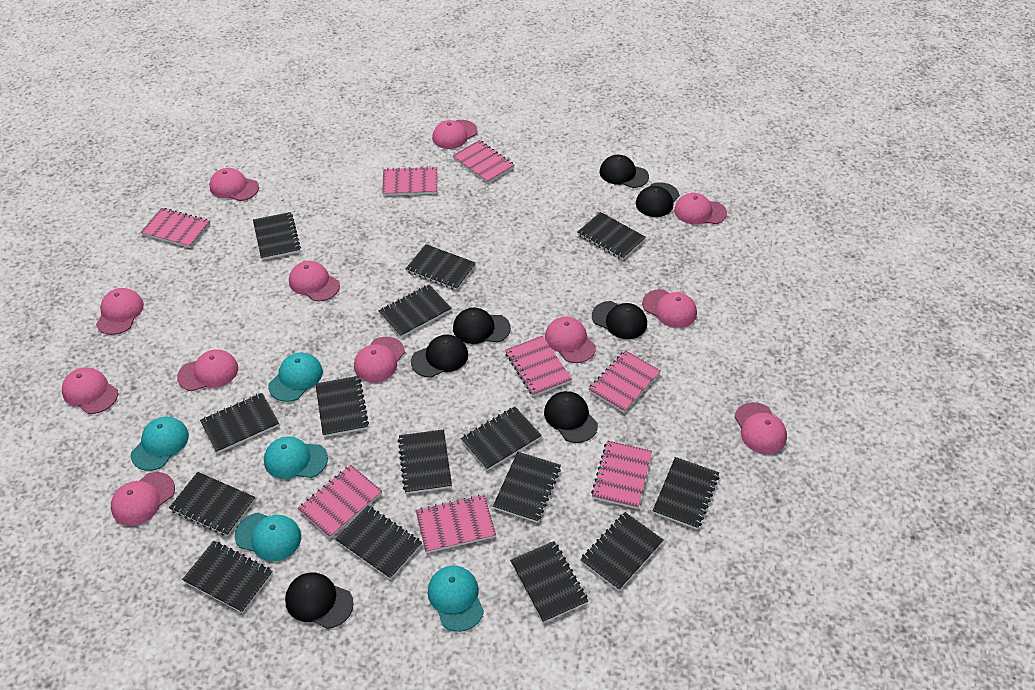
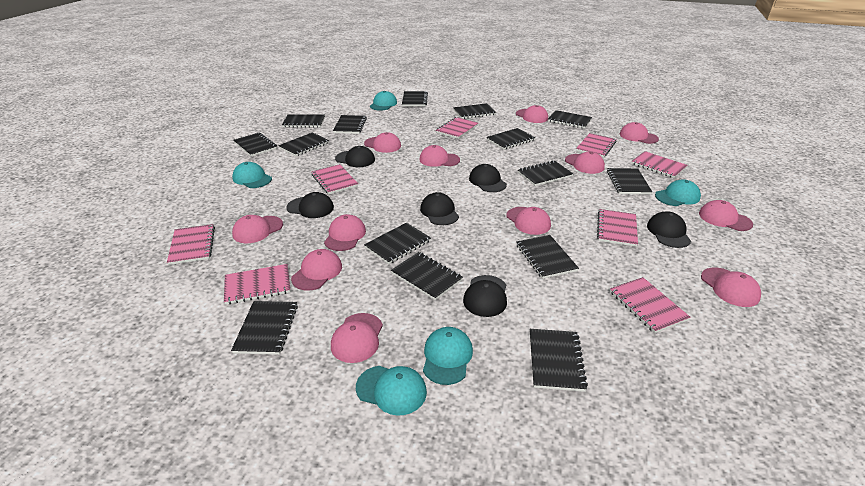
black cap: 7 -> 6

